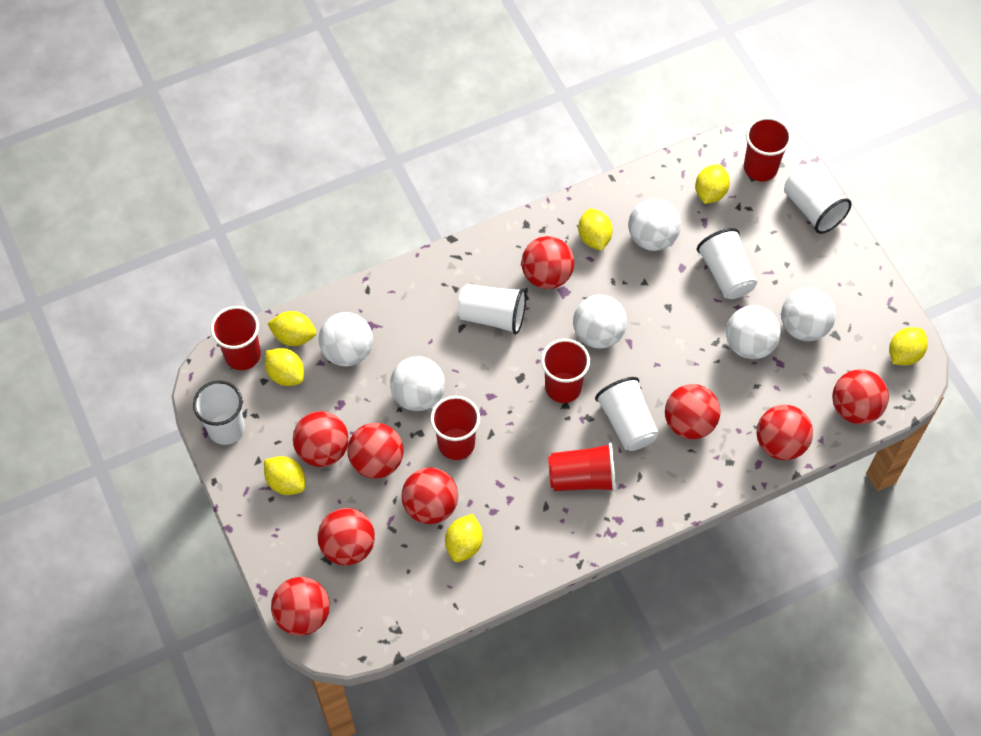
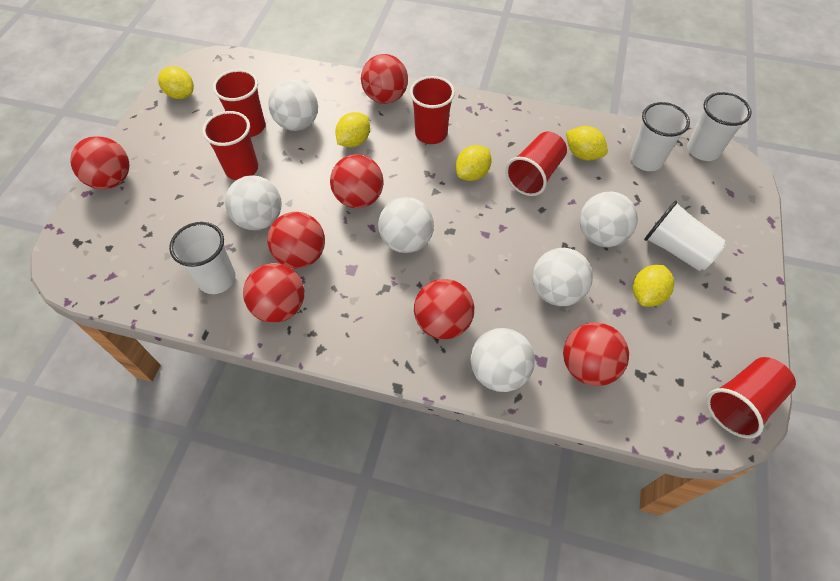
red ball: 9 -> 7
white cup: 5 -> 4
yellow lemon: 7 -> 5

